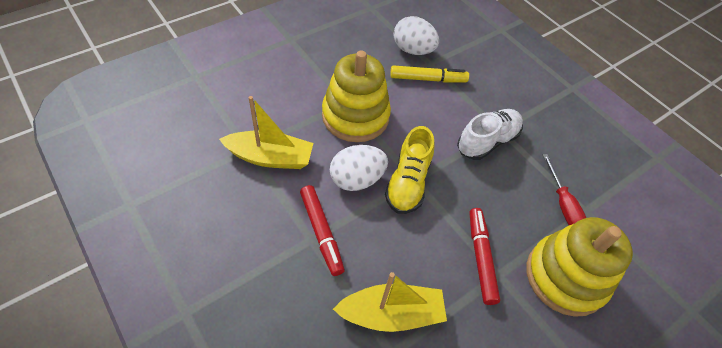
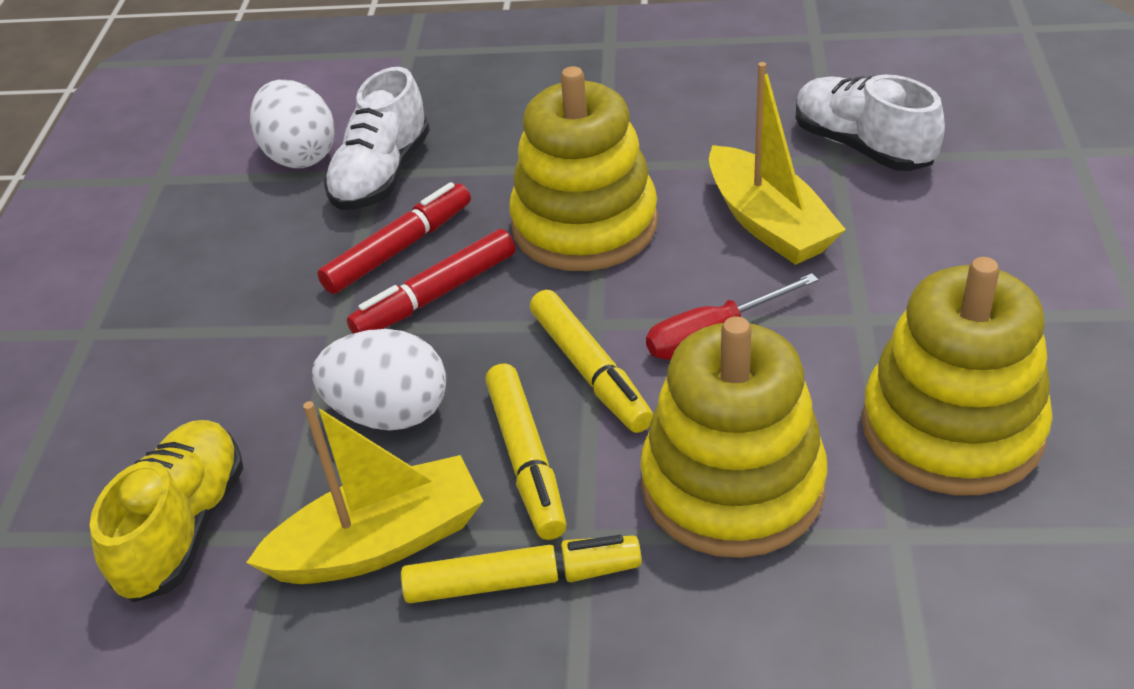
white shoe: 1 -> 2
yellow marker: 1 -> 3
yellow stacking toy: 2 -> 3

